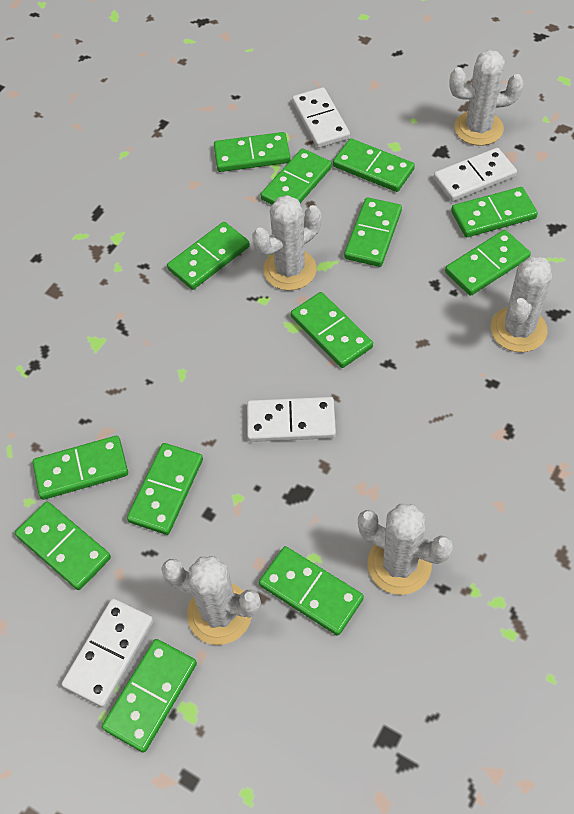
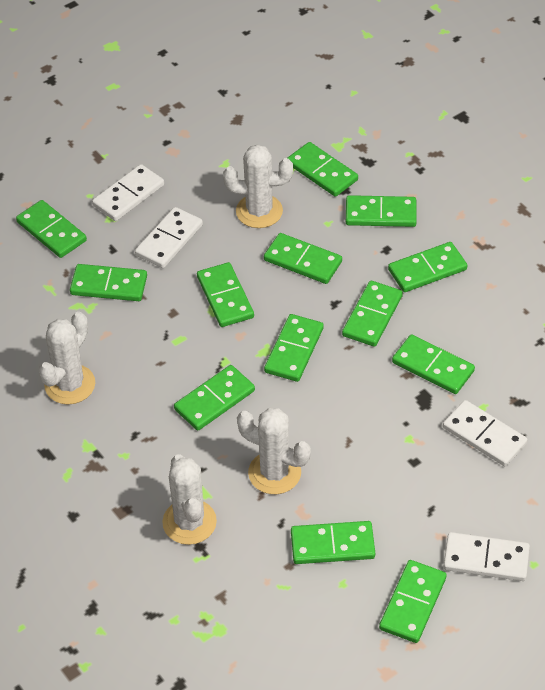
white cactus: 5 -> 4

